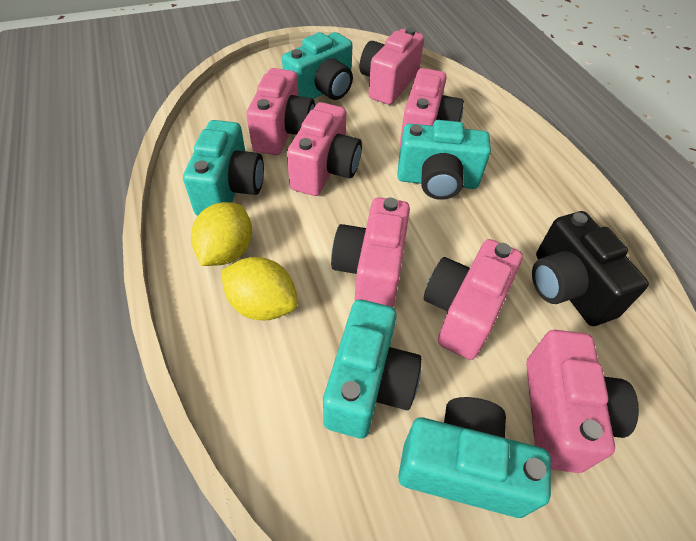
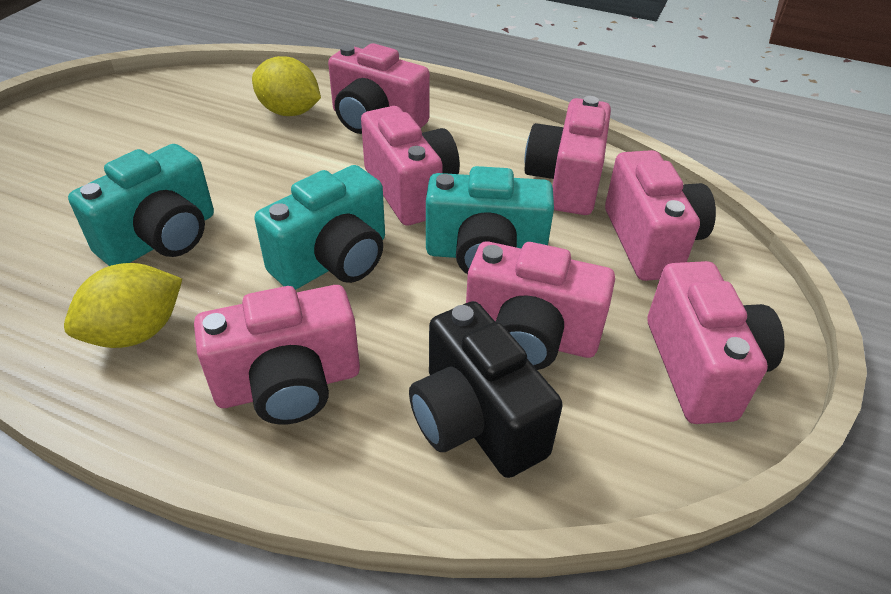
turquoise camera: 5 -> 3

